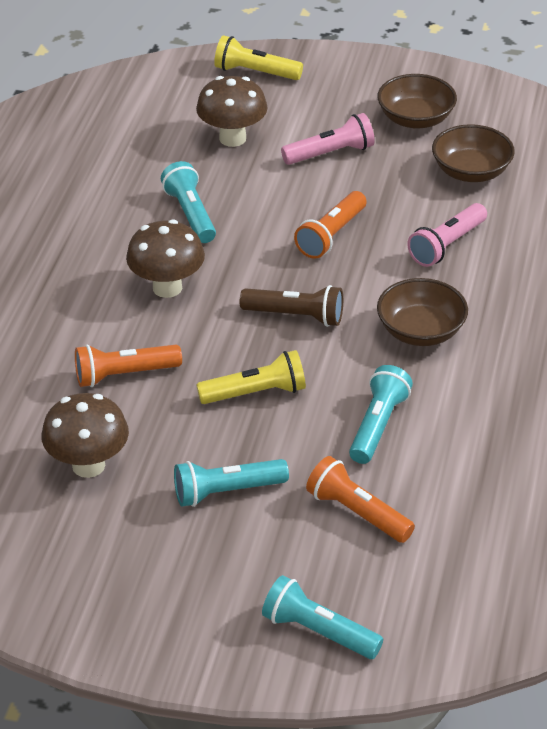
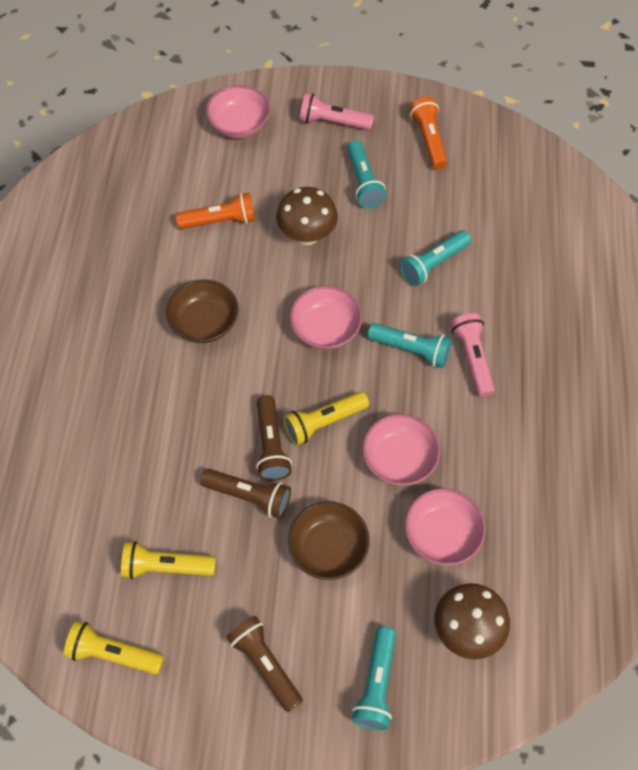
brown bowl: 3 -> 2
brown flashlight: 1 -> 3
brown mushroom: 3 -> 2
orange flashlight: 3 -> 2
pink bowl: 0 -> 4
yellow flashlight: 2 -> 3

